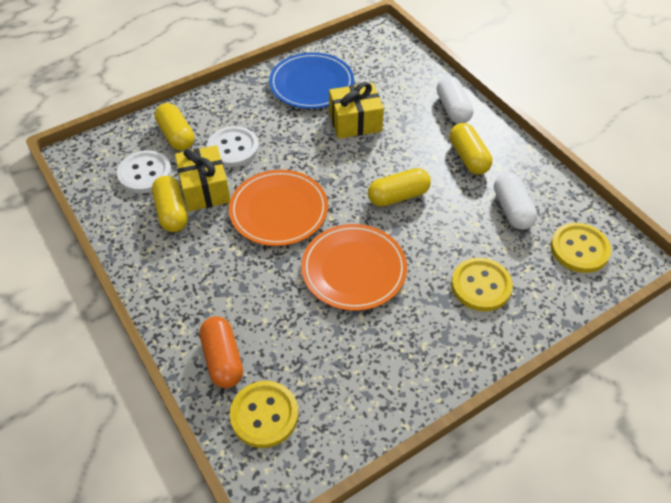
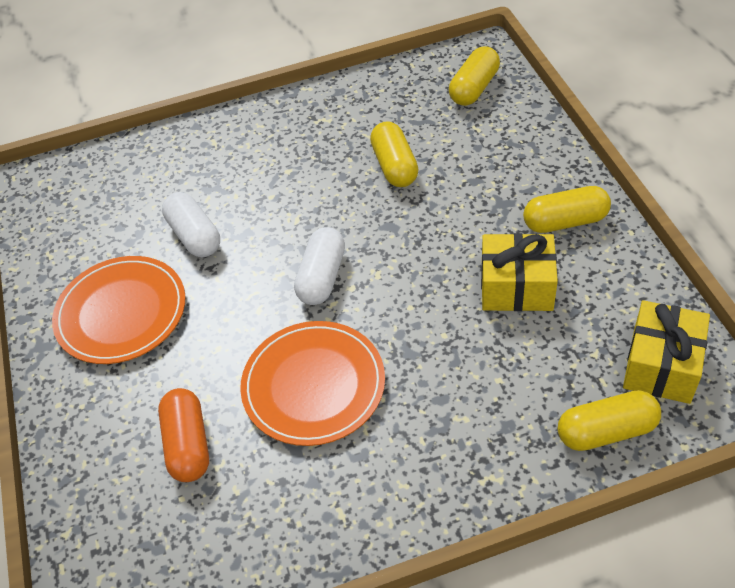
blue plate: 1 -> 0
white button: 2 -> 0
yellow button: 3 -> 0

